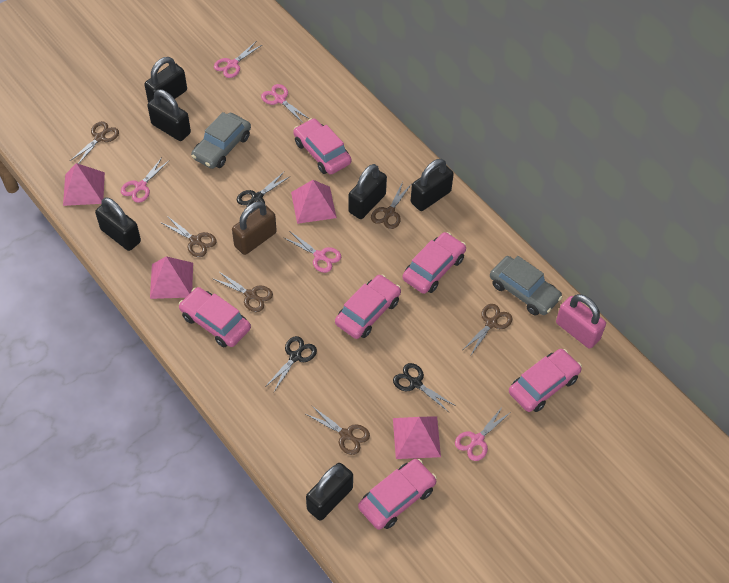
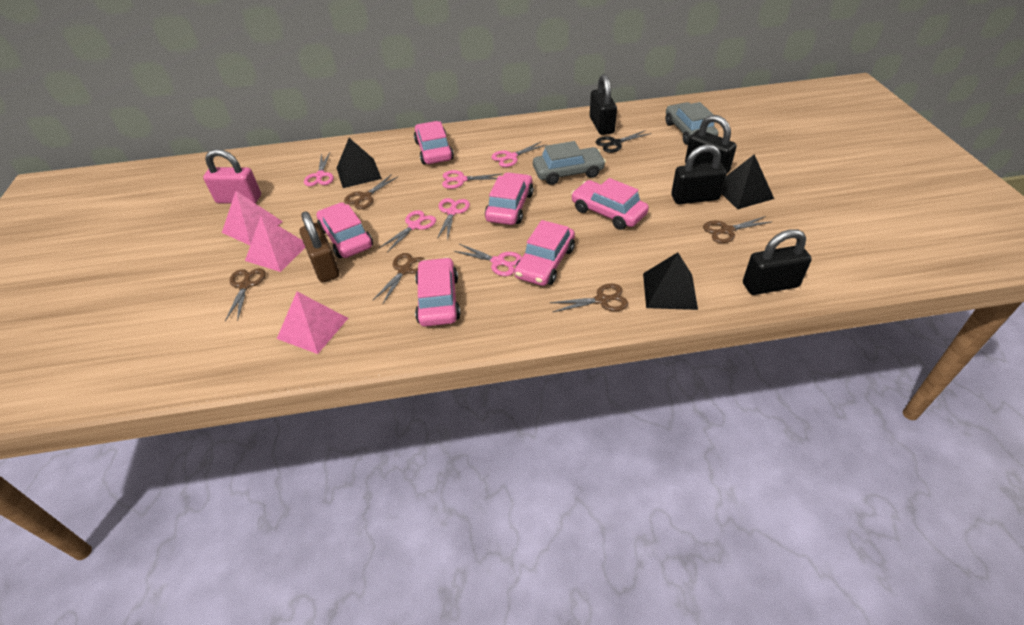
black padlock: 6 -> 4
black pyramid: 0 -> 3
black scissors: 3 -> 1
brown scissors: 6 -> 5
pink pyramid: 4 -> 3
pink scissors: 5 -> 6

